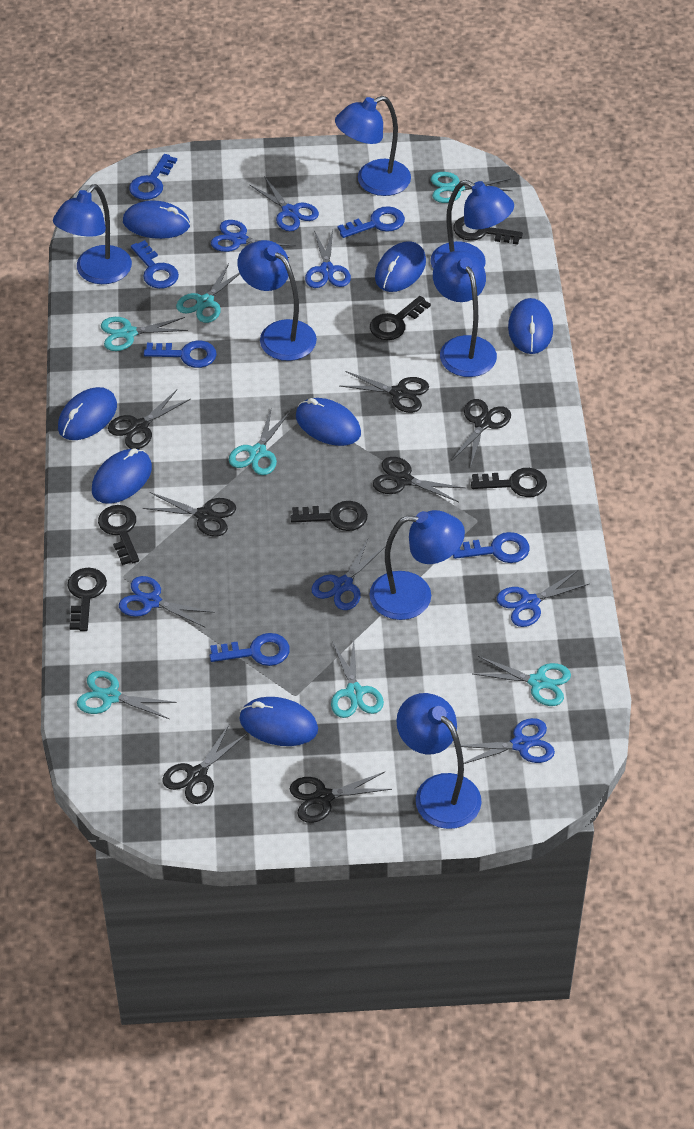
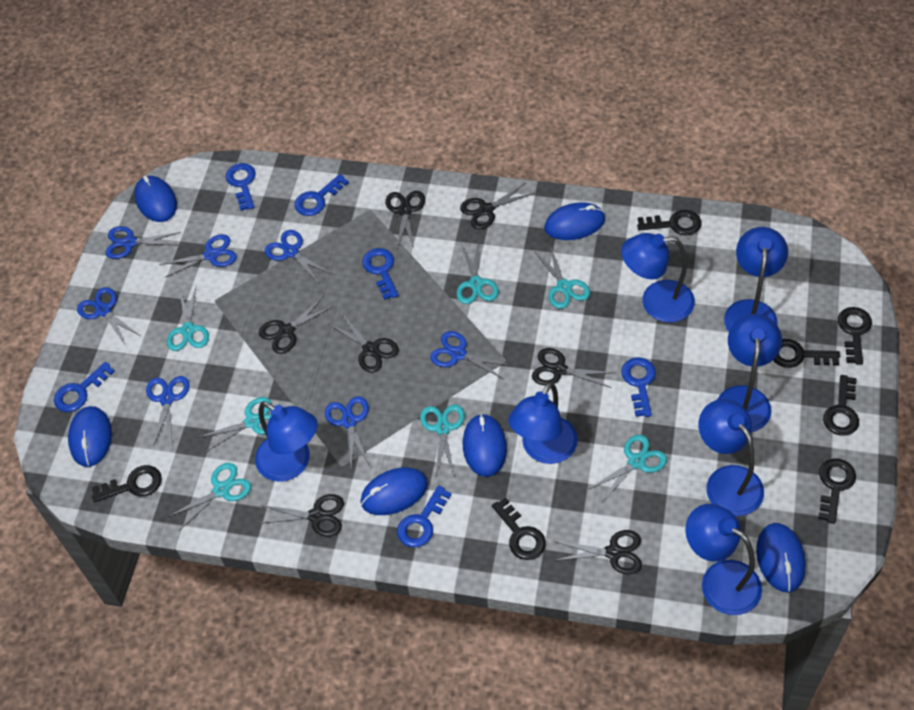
black key: 6 -> 7
blue mouse: 7 -> 6

